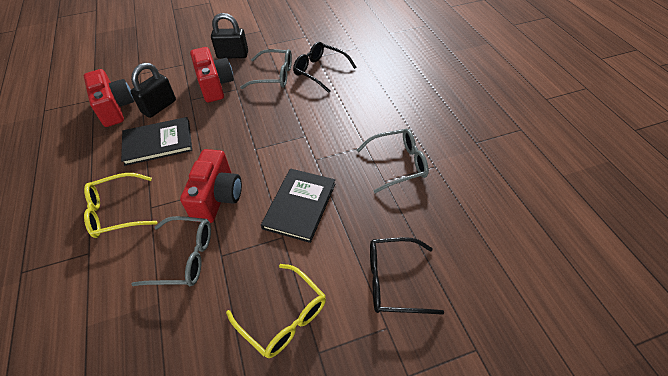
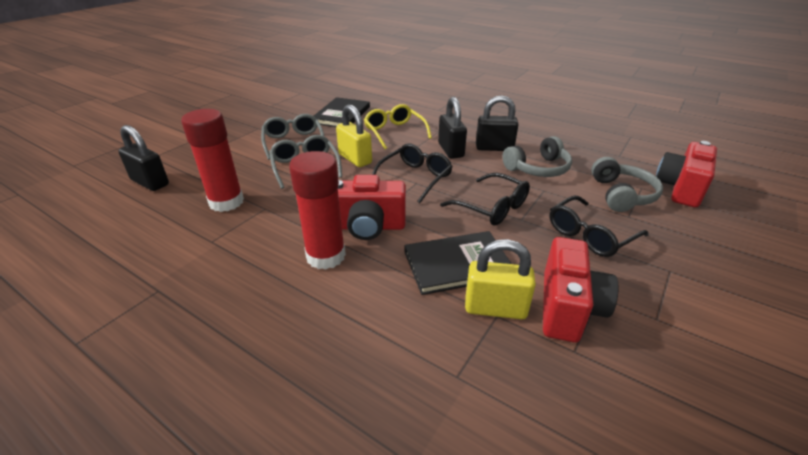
black glasses: 2 -> 3
black padlock: 2 -> 3
grey glasses: 3 -> 2
grey headphones: 0 -> 2
red glue stick: 0 -> 2
yellow glasses: 2 -> 1
yellow padlock: 0 -> 2

